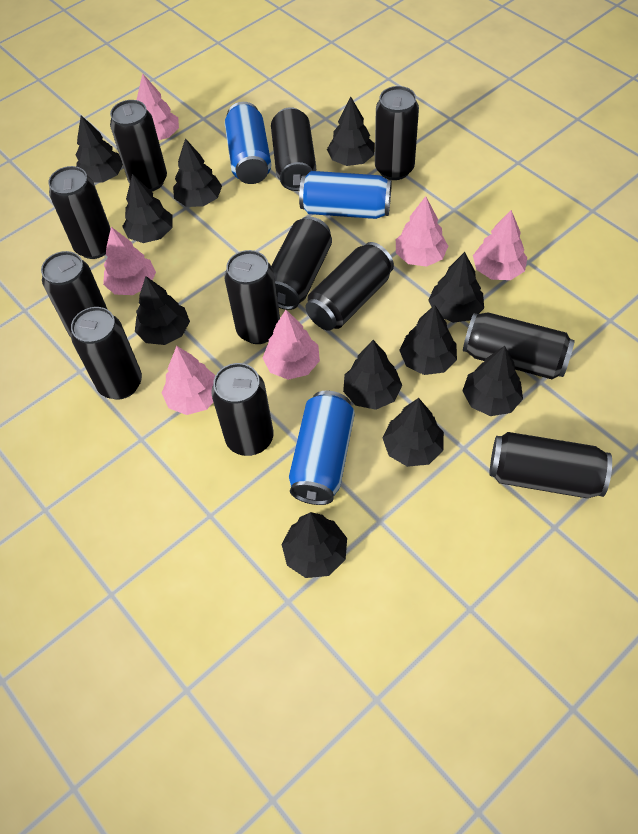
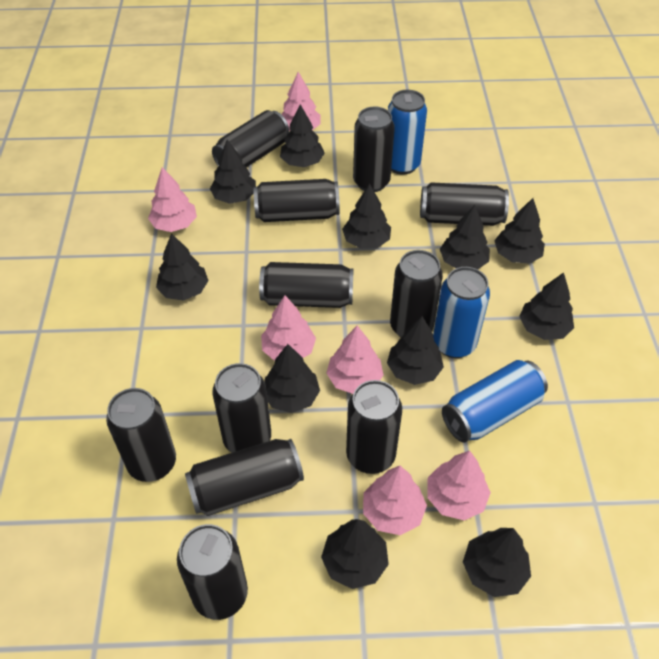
black can: 12 -> 11

